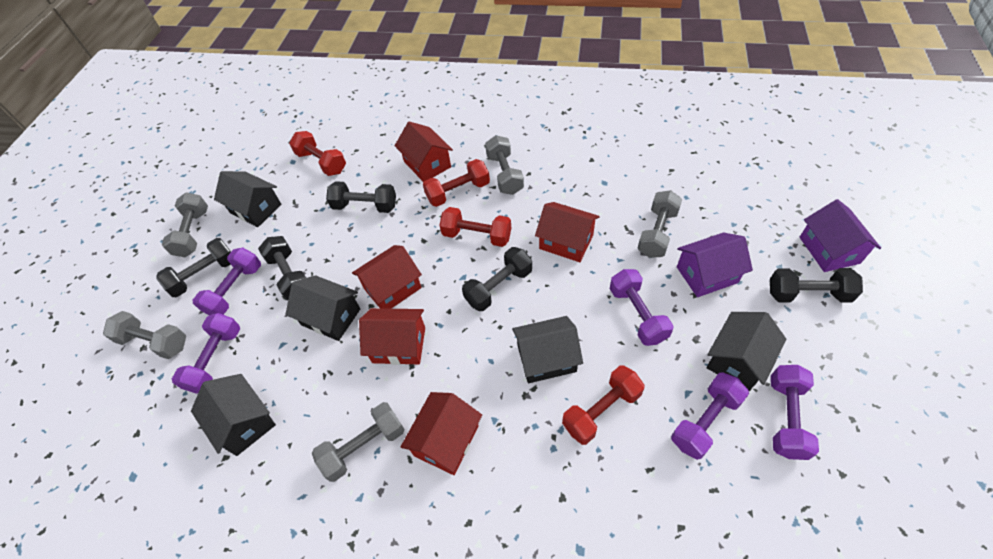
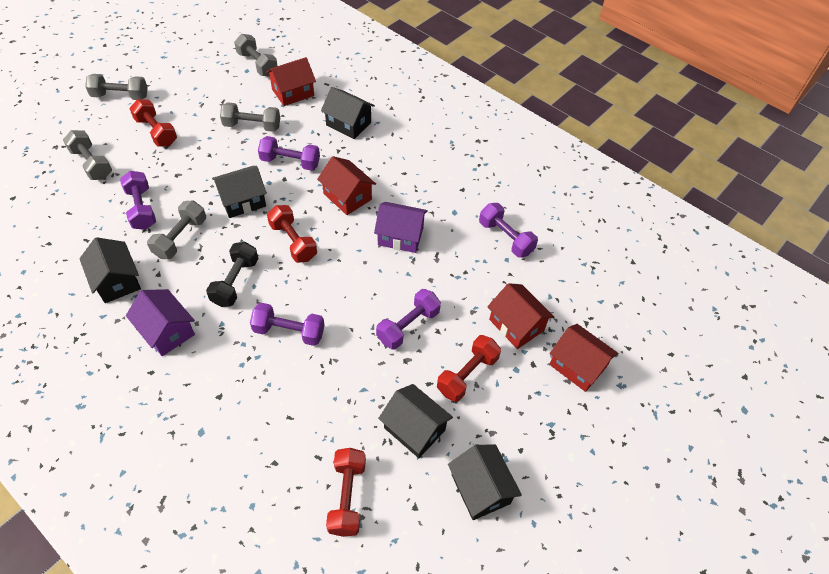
black dumbbell: 5 -> 1
red house: 5 -> 4

